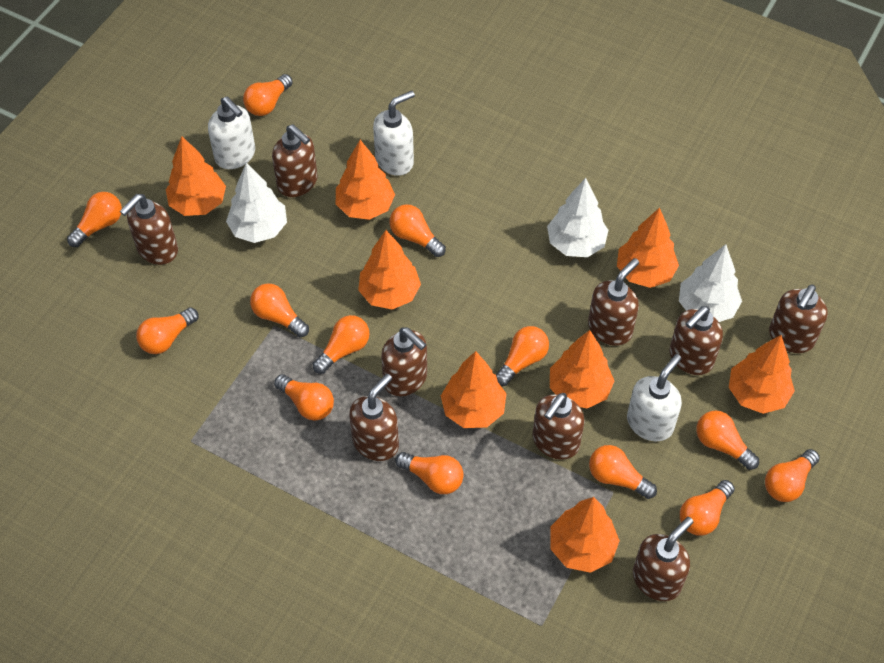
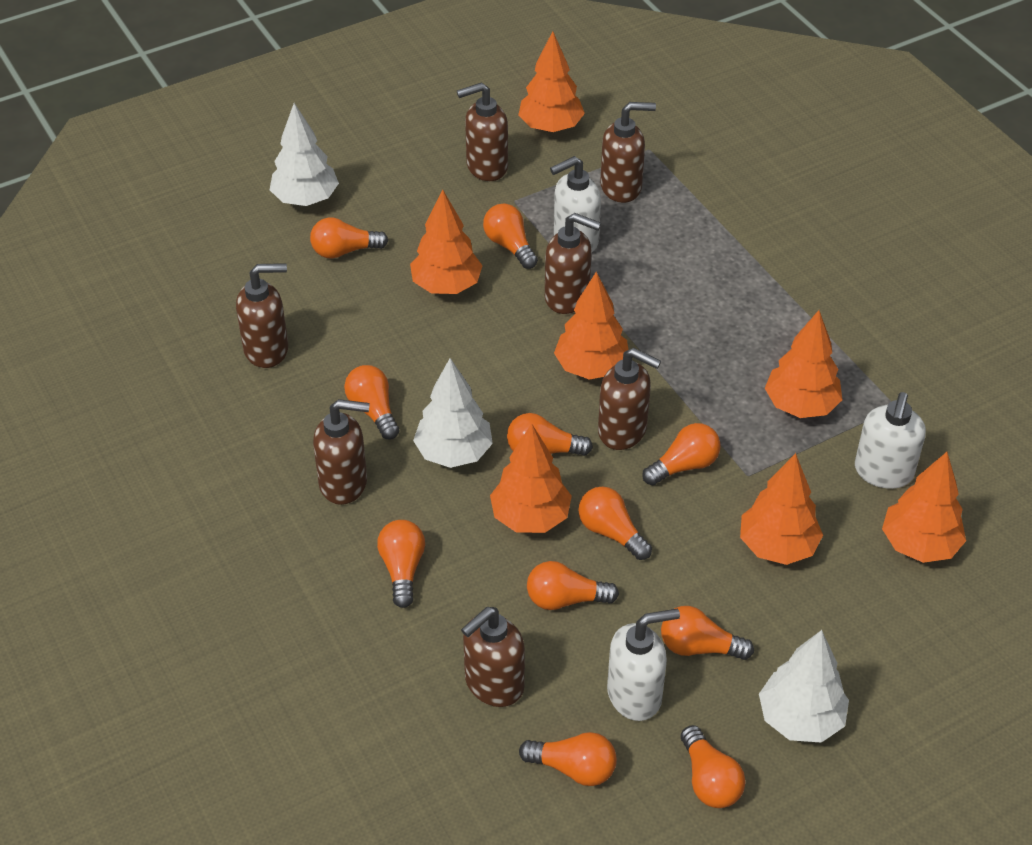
brown soap dispenser: 9 -> 7
orange light bulb: 13 -> 11
orange tree: 8 -> 7

